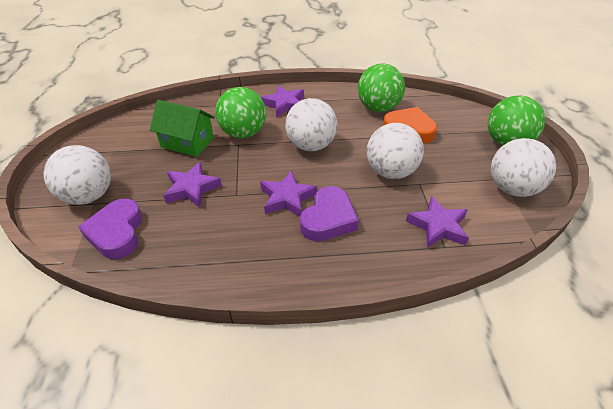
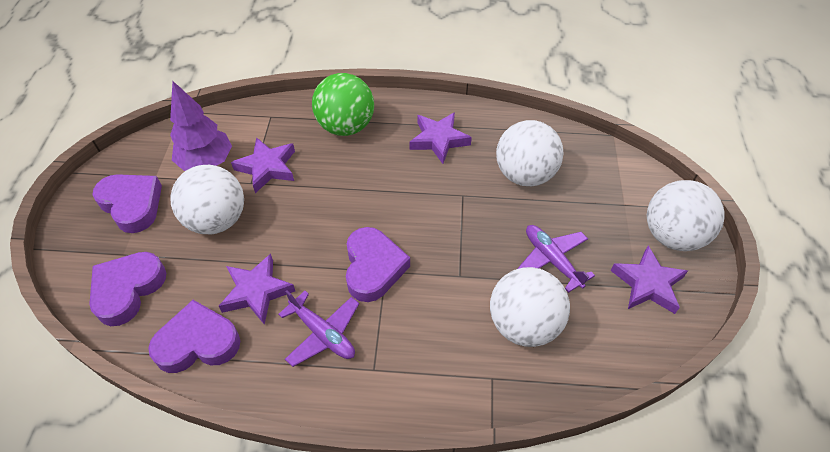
green ball: 3 -> 1
green house: 1 -> 0
orange heart: 1 -> 0
purple heart: 2 -> 4
purple plane: 0 -> 2
purple tree: 0 -> 1

